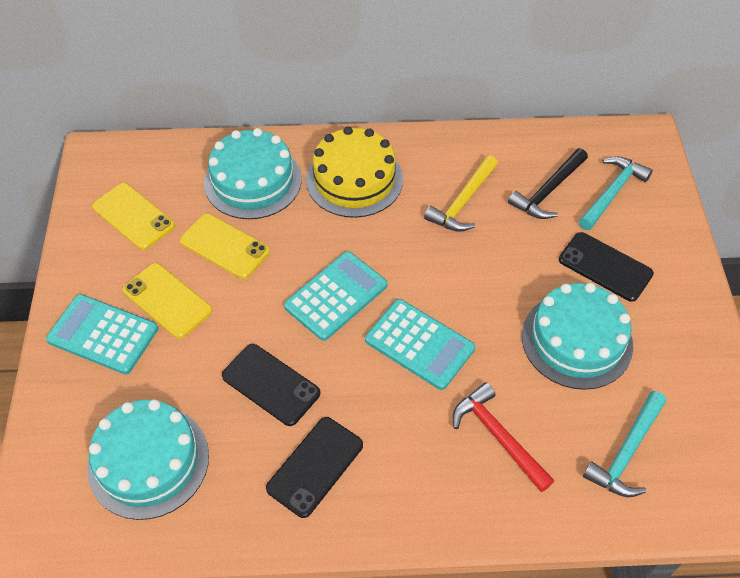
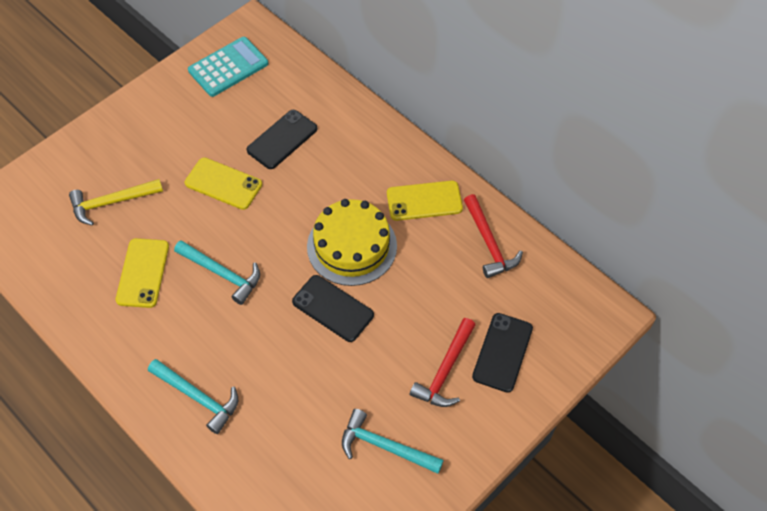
black hammer: 1 -> 0
red hammer: 1 -> 2
turquoise cake: 3 -> 0
turquoise calculator: 3 -> 1
turquoise hammer: 2 -> 3

